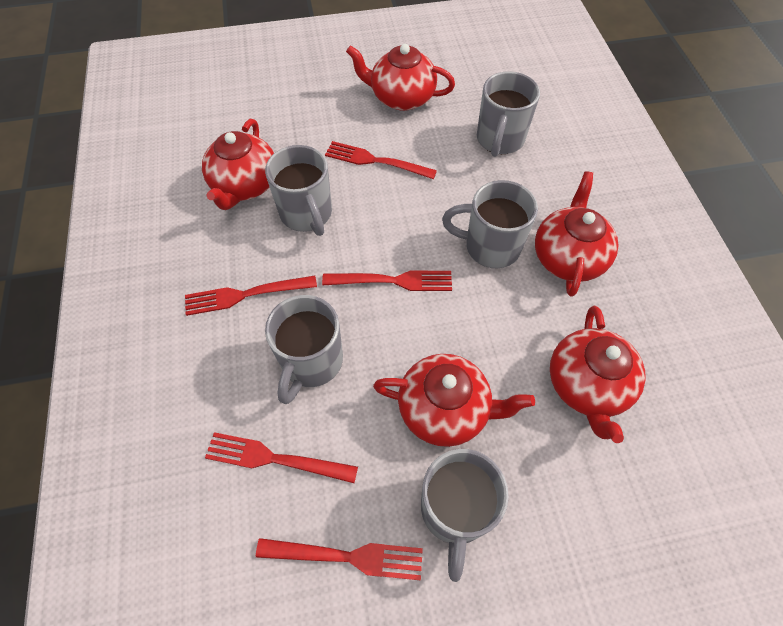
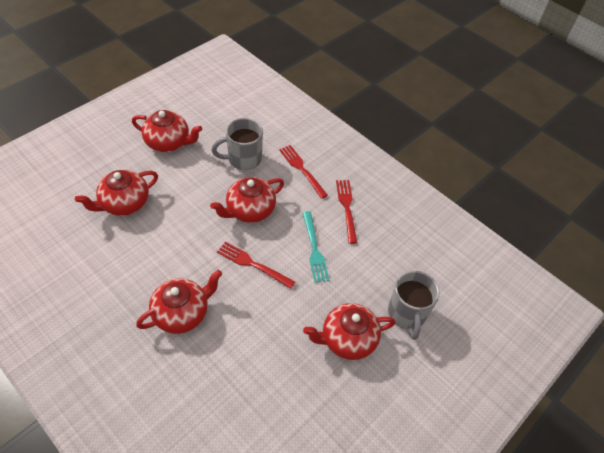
grey mug: 5 -> 2
red fork: 5 -> 3
turquoise fork: 0 -> 1

